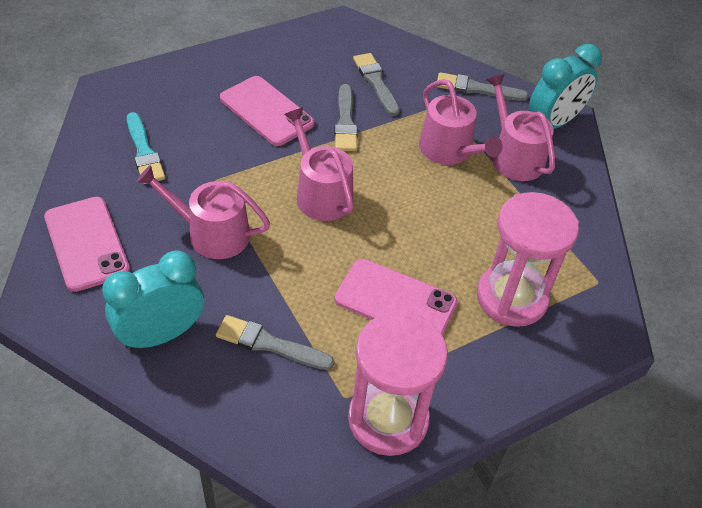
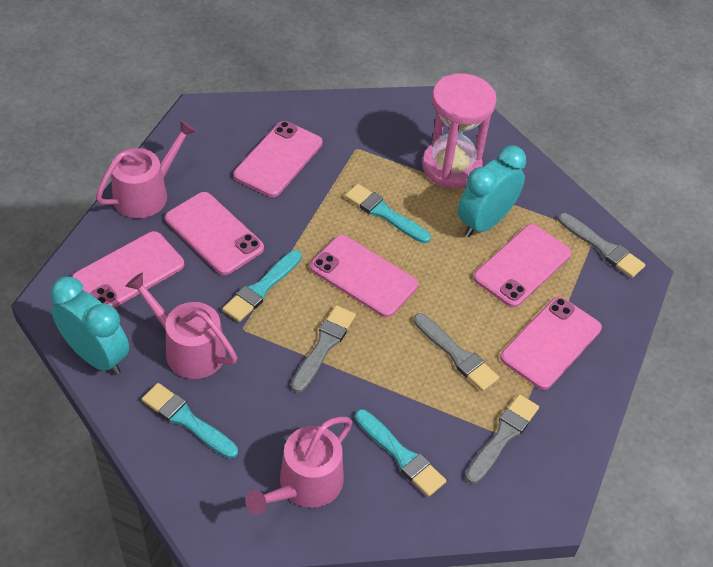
pink hourglass: 2 -> 1
pink phone: 3 -> 6
pink watering can: 4 -> 3
turquoise brush: 1 -> 4

